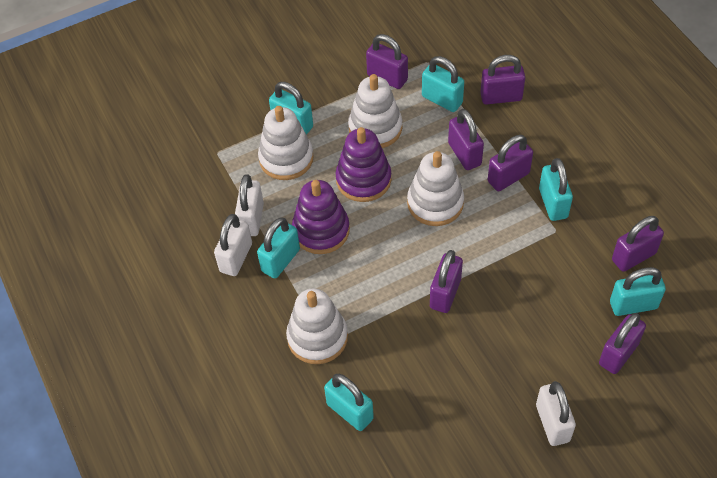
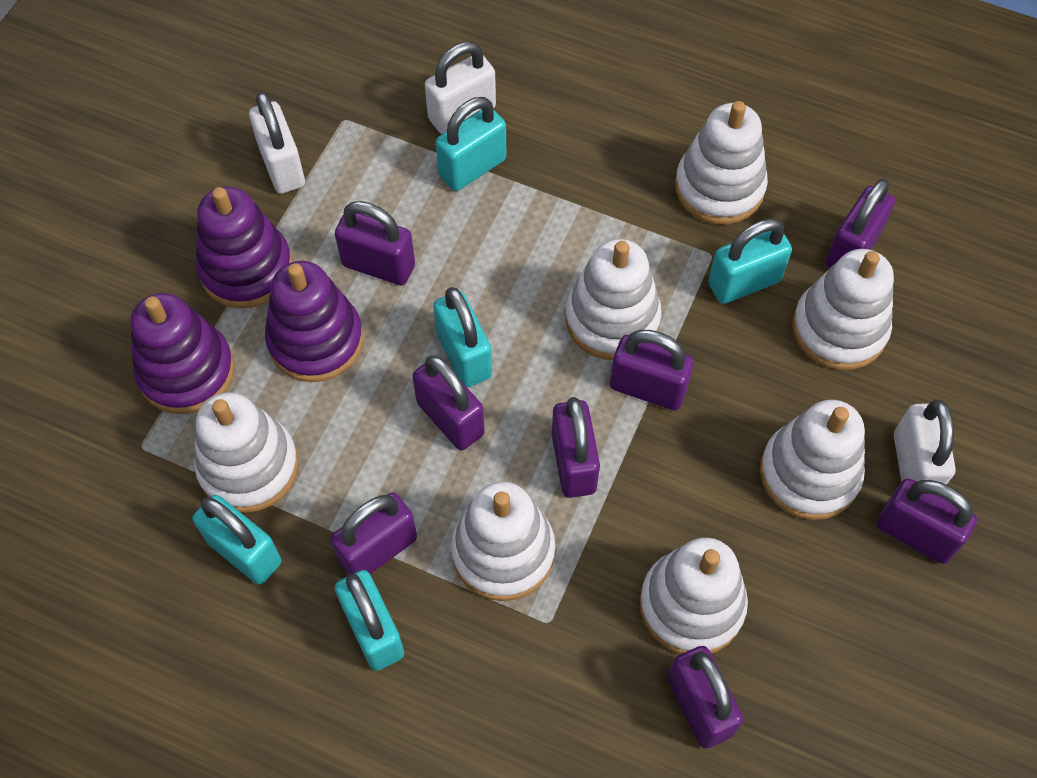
purple padlock: 7 -> 8
purple stacking toy: 2 -> 3
turquoise padlock: 6 -> 5
white stacking toy: 4 -> 7

